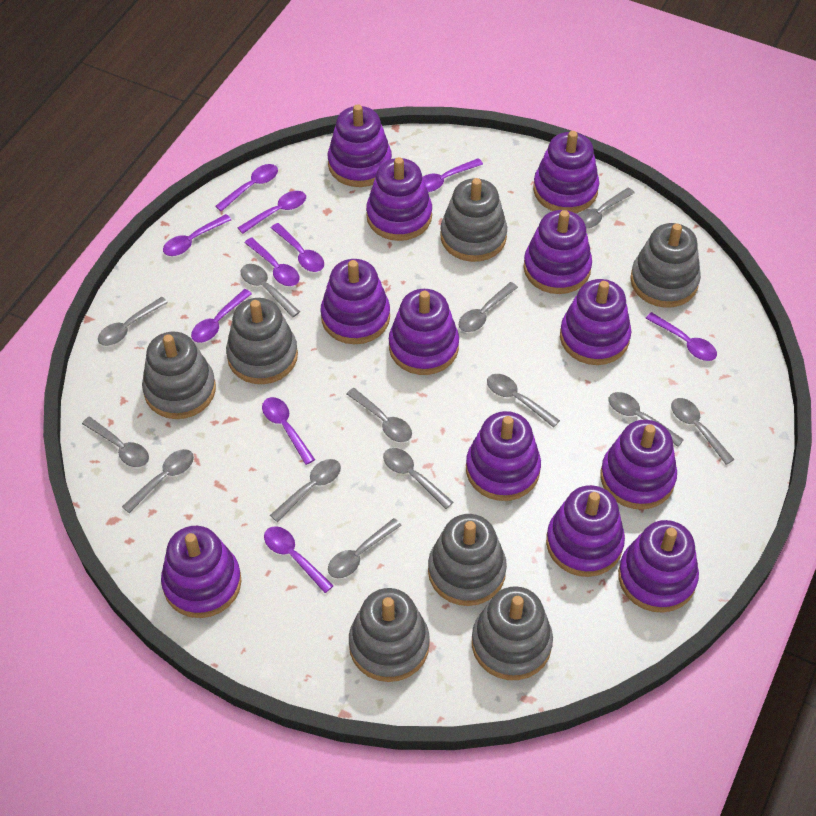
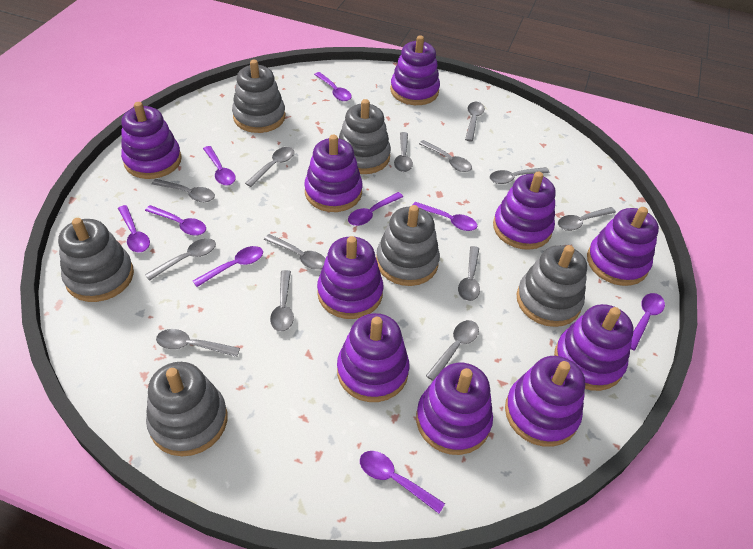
grey stacking toy: 7 -> 6
purple spoon: 10 -> 9
purple stacking toy: 12 -> 10

